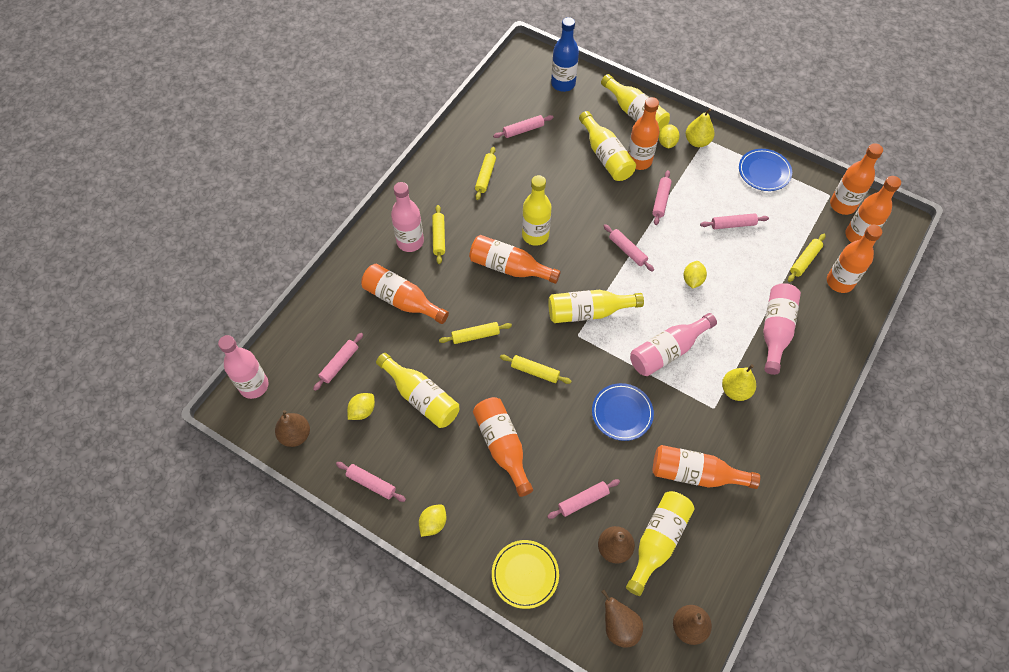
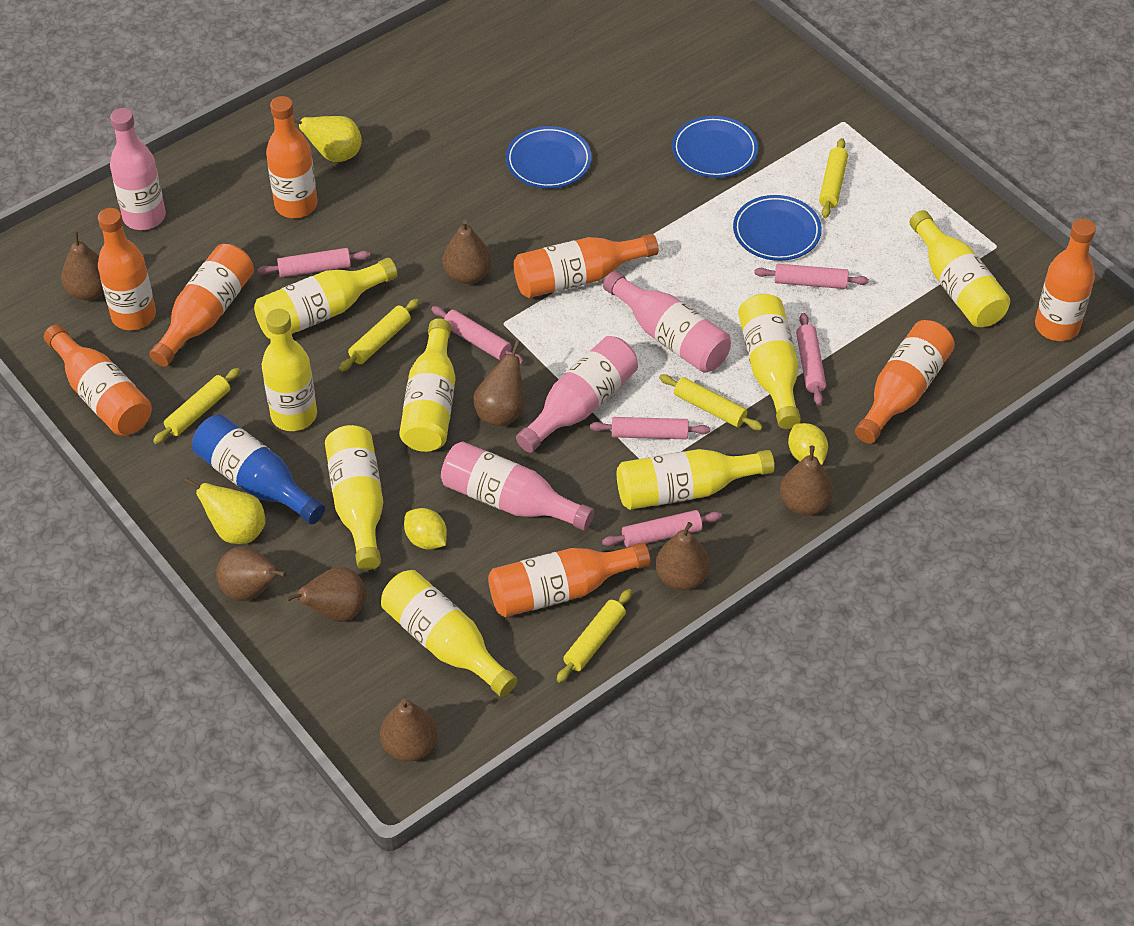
blue plate: 2 -> 3
brown pear: 4 -> 8
pink rolling pin: 7 -> 6
yellow bottle: 6 -> 8
yellow lemon: 4 -> 2
yellow plate: 1 -> 0

